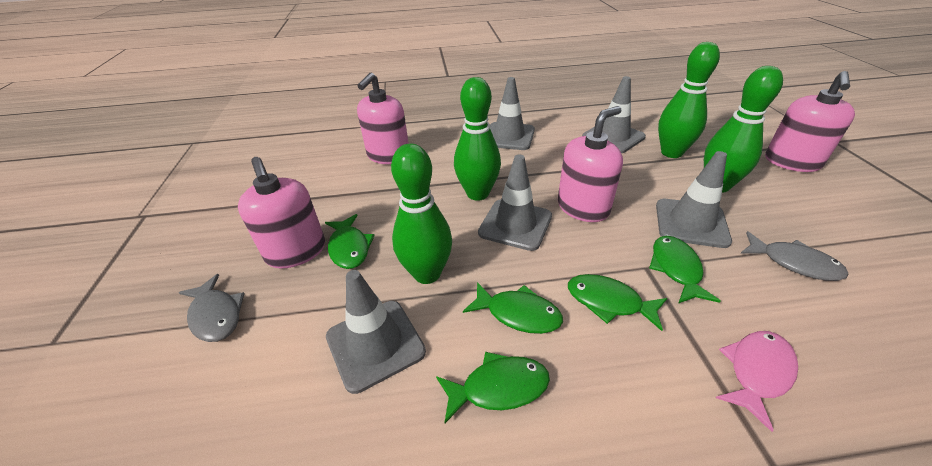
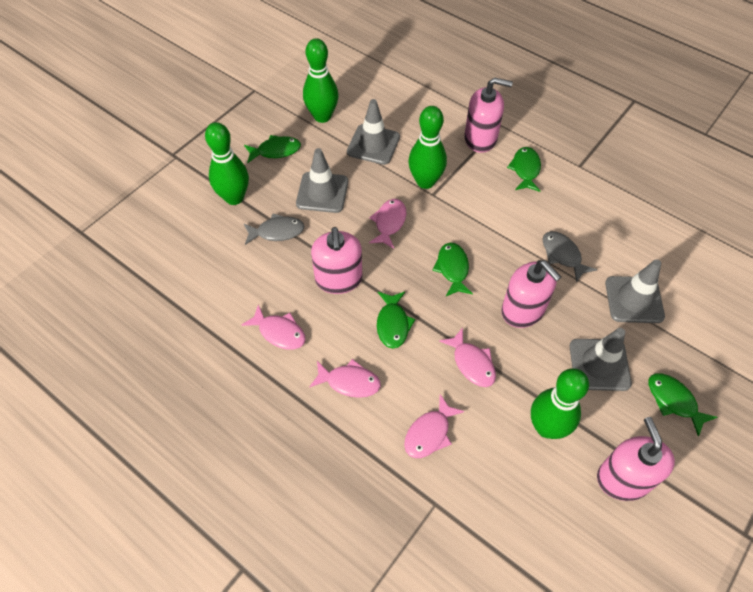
grey traffic cone: 5 -> 4
pink fish: 1 -> 5

